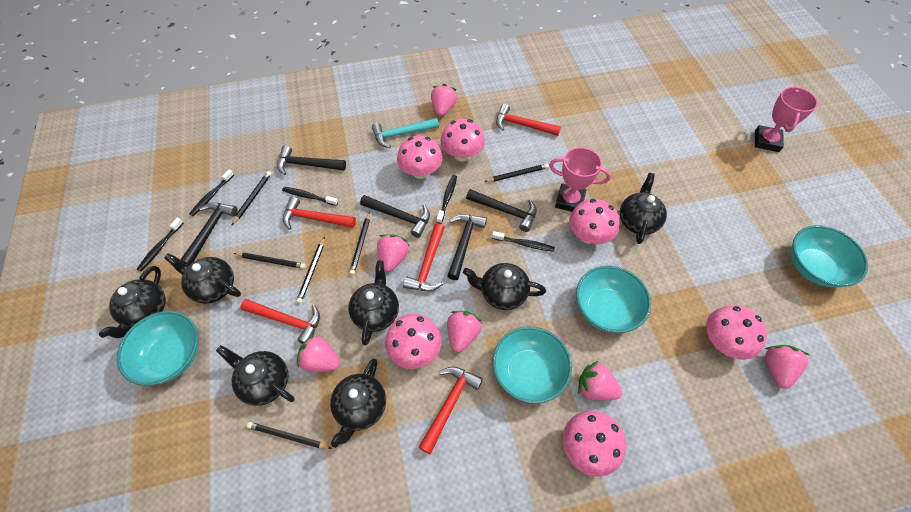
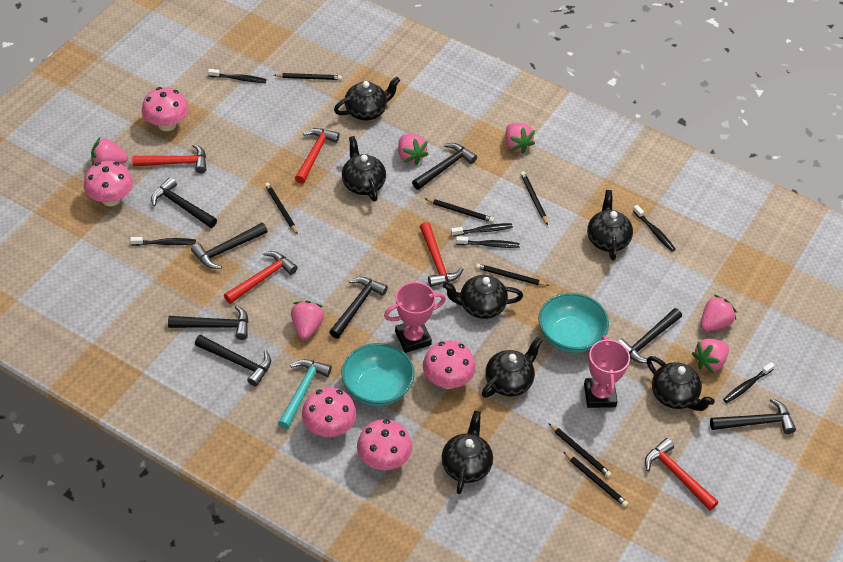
black hammer: 5 -> 8
black pencil: 6 -> 7
black toothbrush: 5 -> 6
pink mushroom: 6 -> 5
turquoise bowl: 4 -> 2

